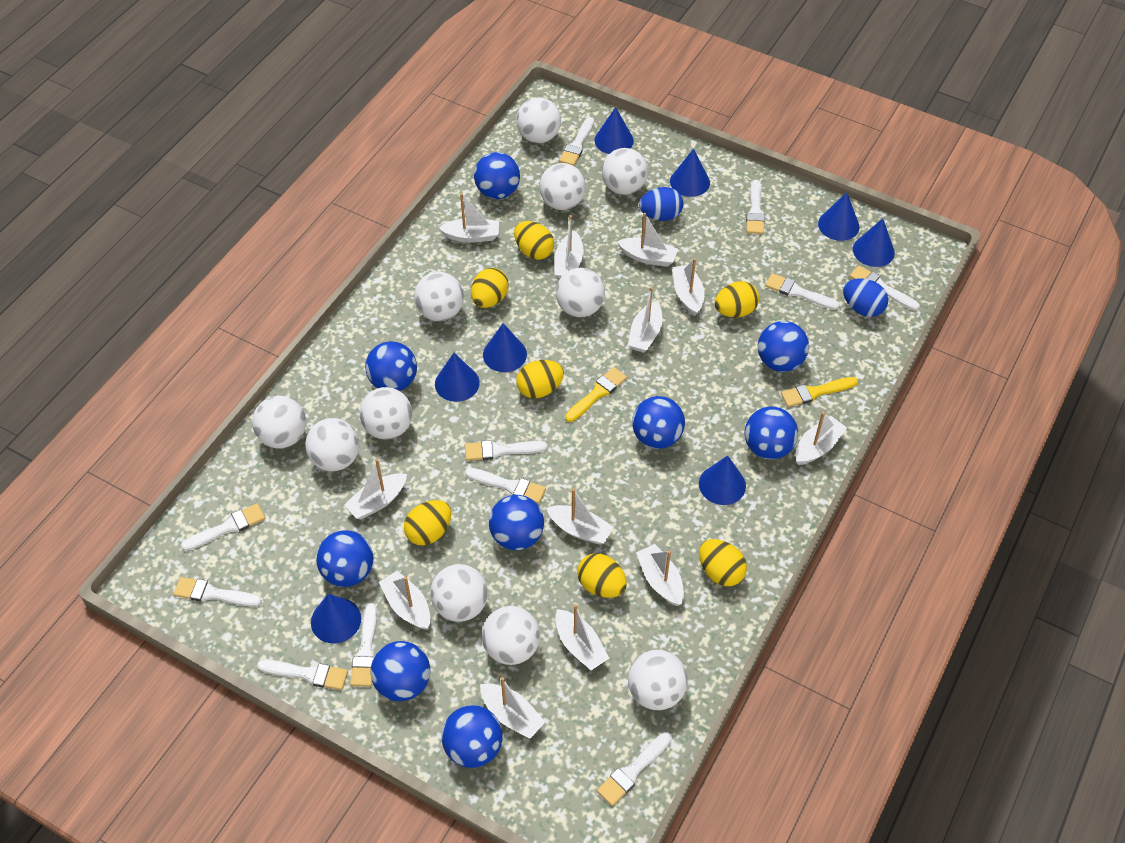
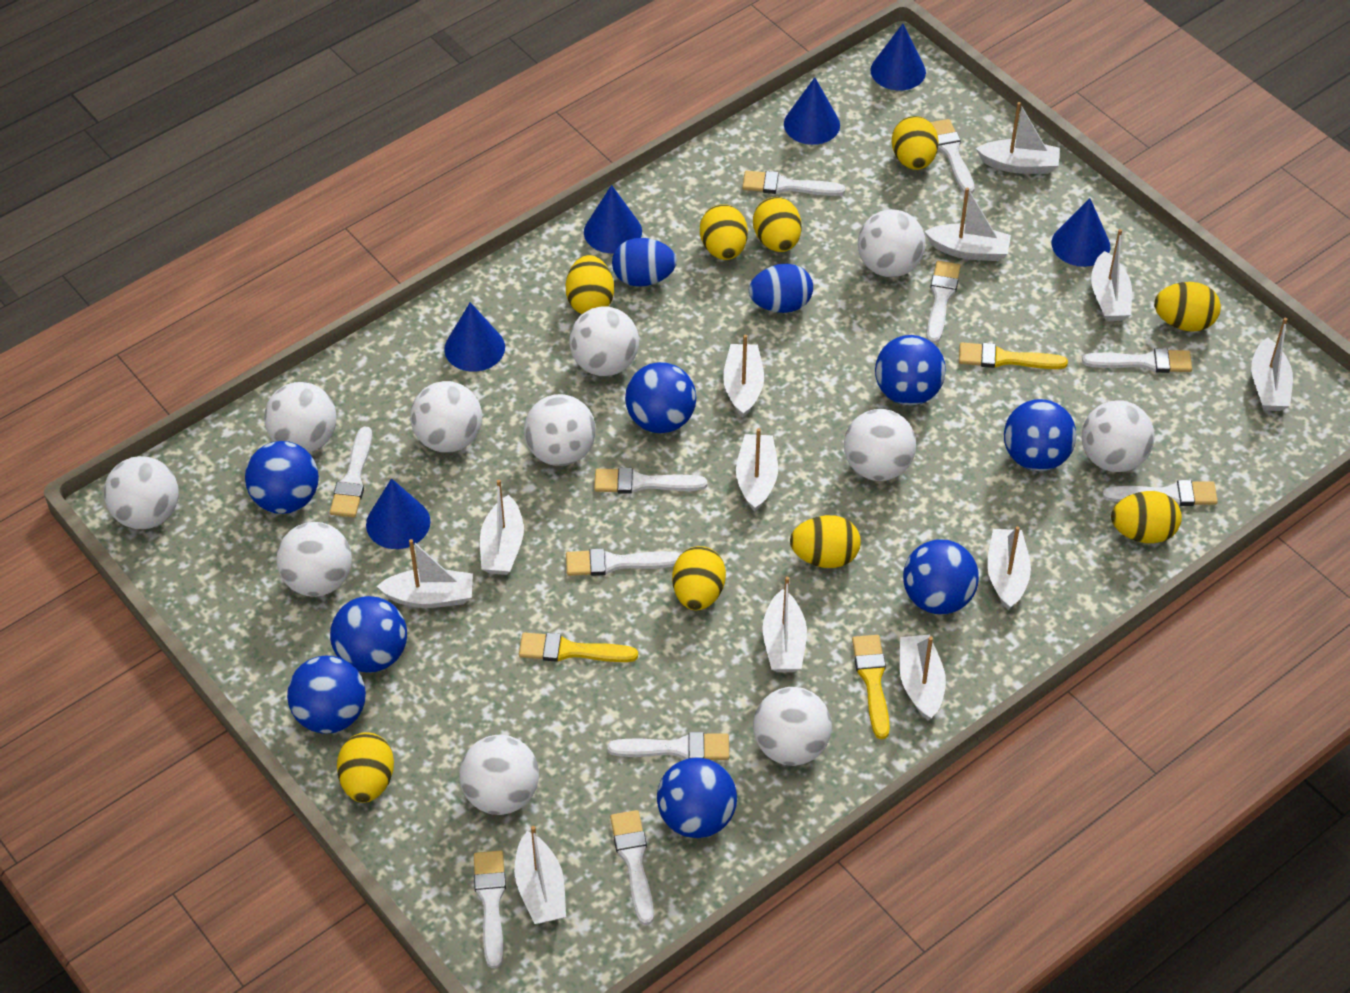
blue ball: 9 -> 8
blue cone: 8 -> 6
yellow brush: 2 -> 3
yellow egg: 7 -> 9

